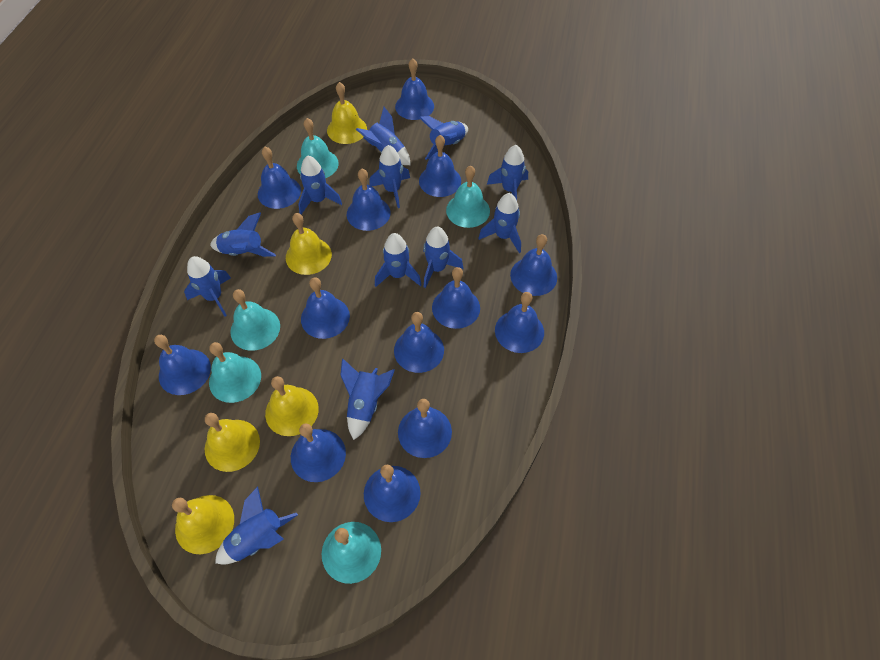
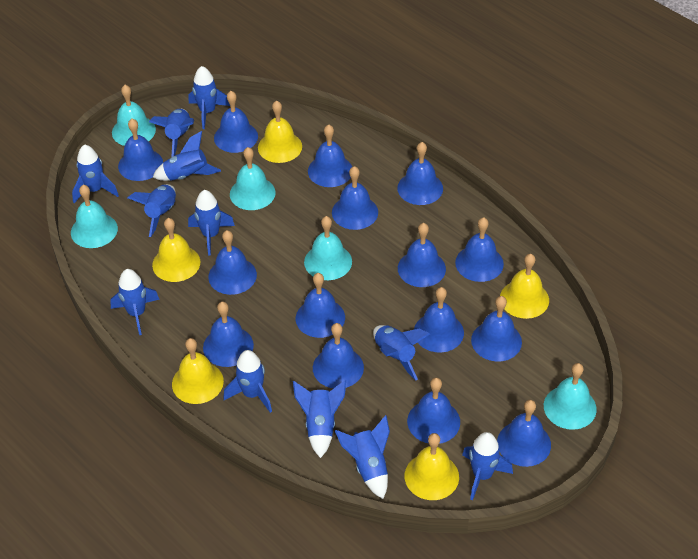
blue bell: 13 -> 15

